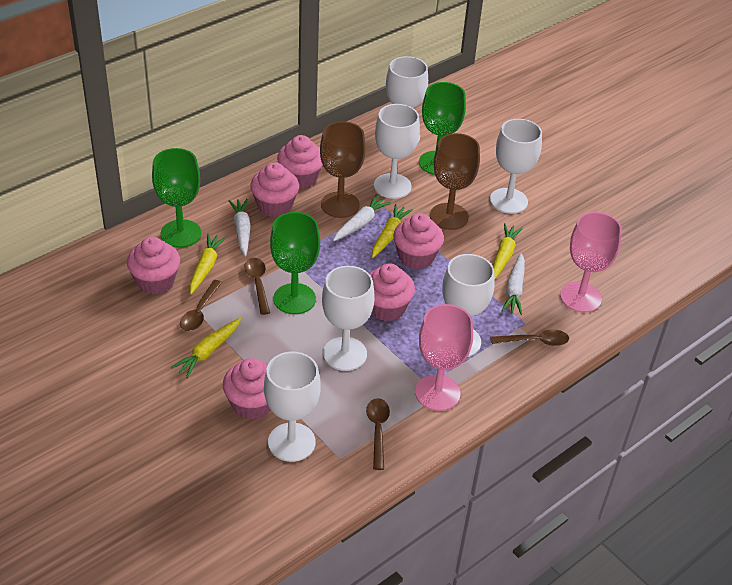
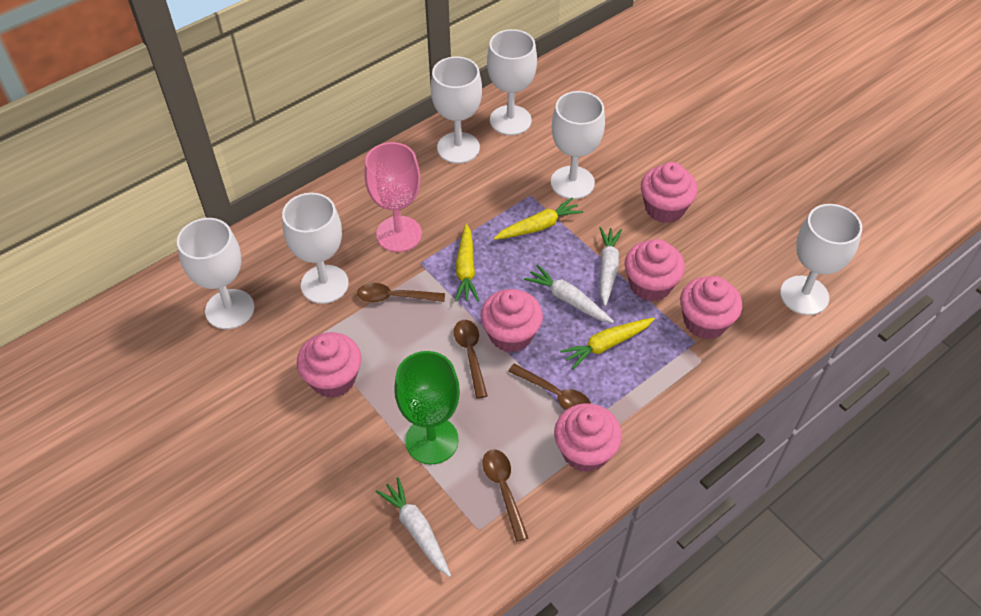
brown goblet: 2 -> 0
green goblet: 3 -> 1
pink goblet: 2 -> 1
yellow carrot: 4 -> 3

